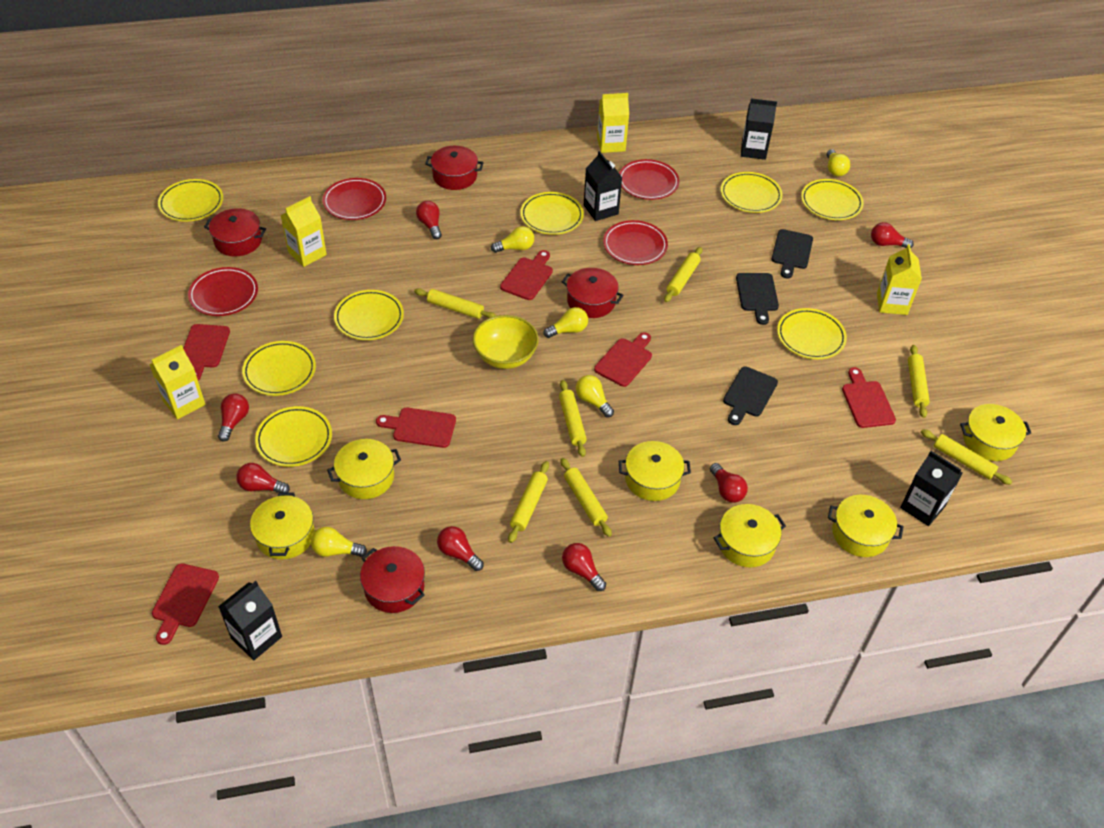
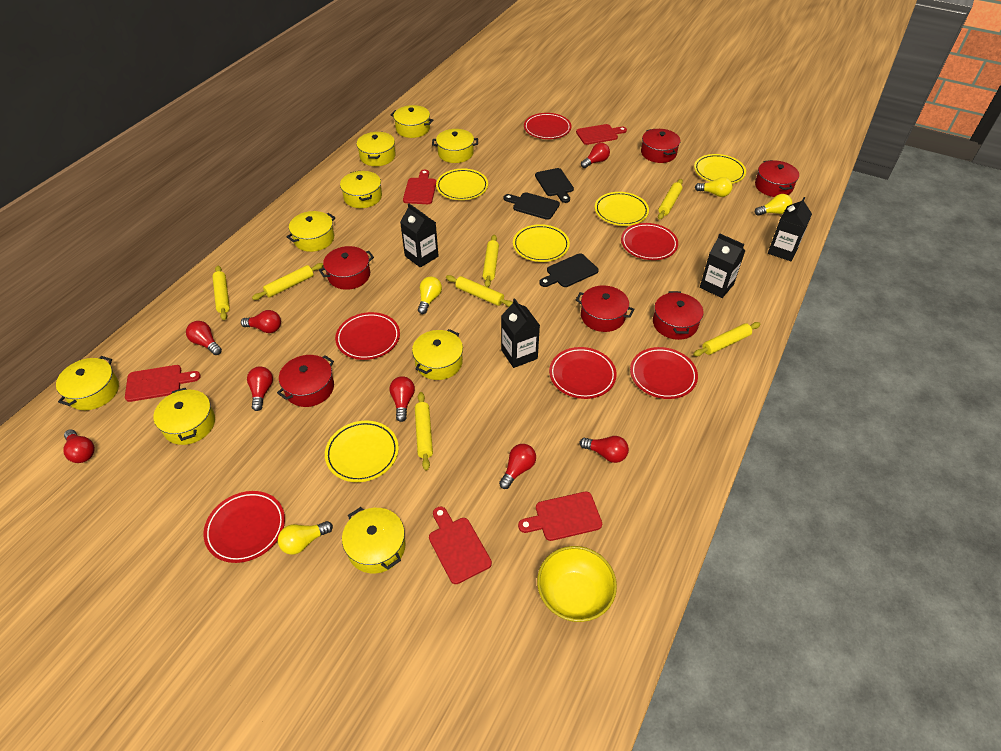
red cutting board: 6 -> 5
red light bulb: 7 -> 8
red plate: 4 -> 6
red pot: 4 -> 6
yellow carton: 4 -> 0
yellow light bulb: 5 -> 4
yellow plate: 8 -> 5
yellow pot: 6 -> 9

